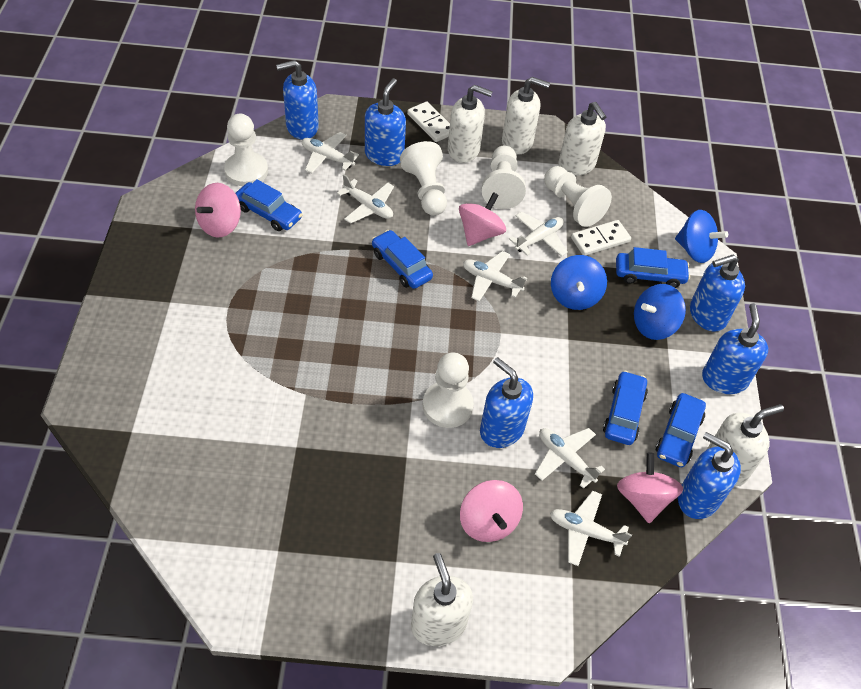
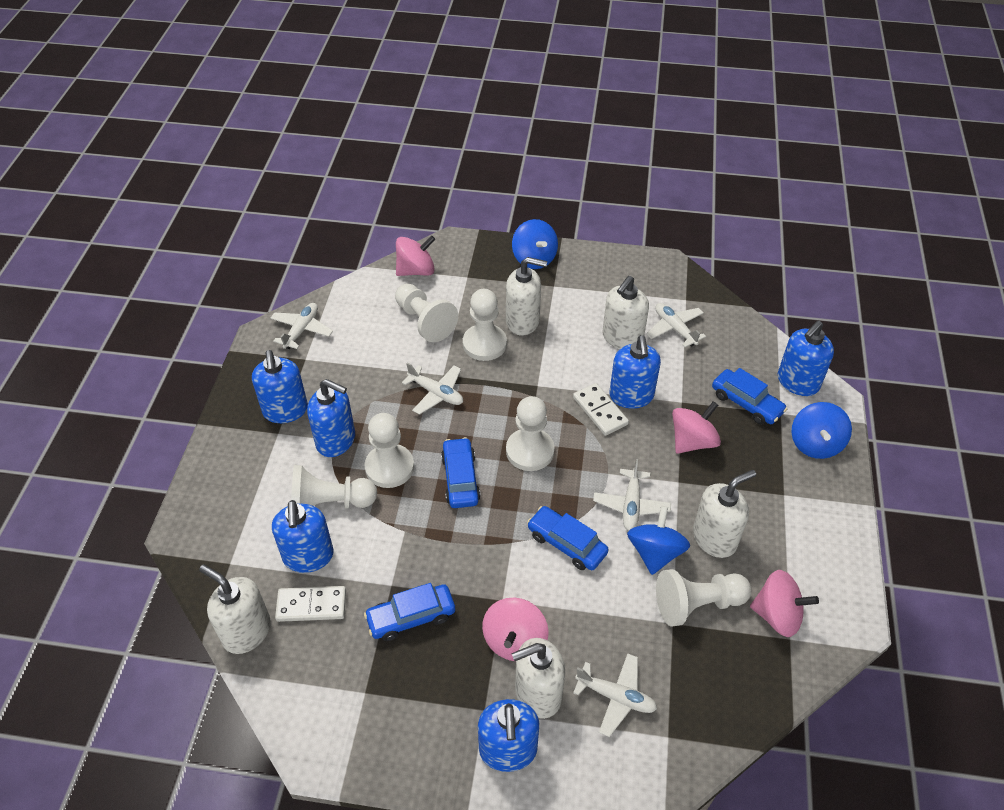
blue car: 5 -> 4
white pawn: 5 -> 6
white plane: 6 -> 5

